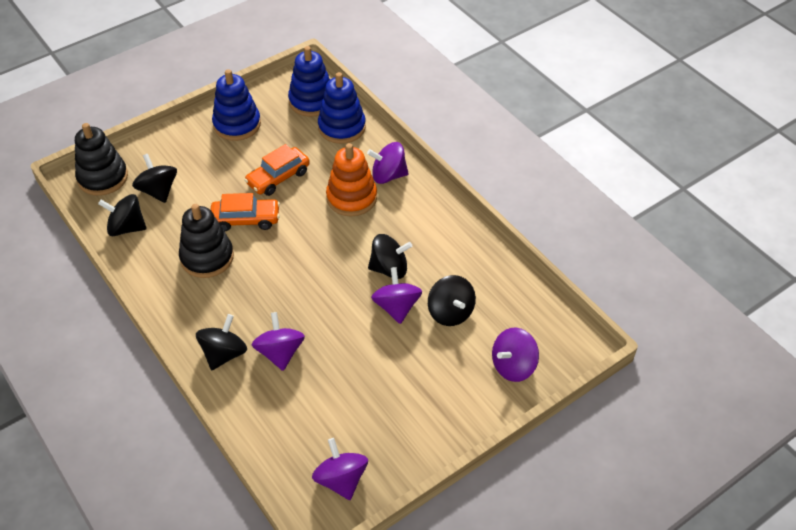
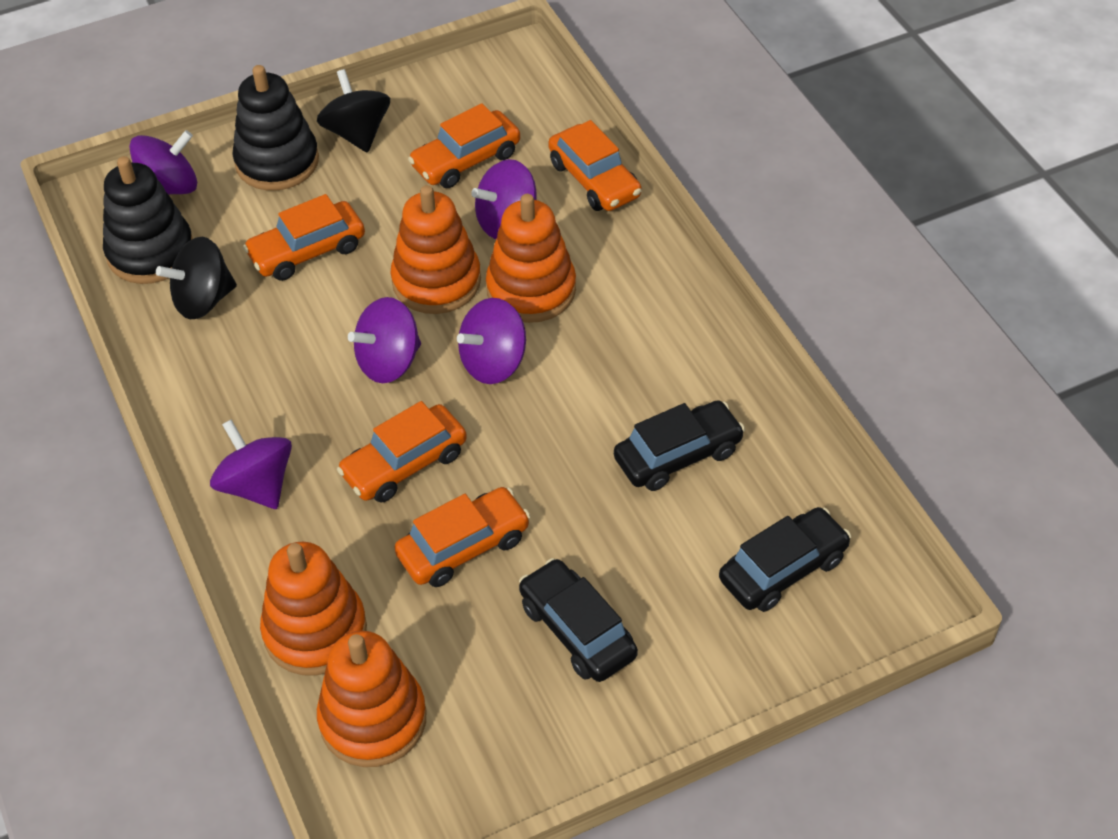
black car: 0 -> 3
black spinning top: 5 -> 2
blue stacking toy: 3 -> 0
orange car: 2 -> 5
orange stacking toy: 1 -> 4

